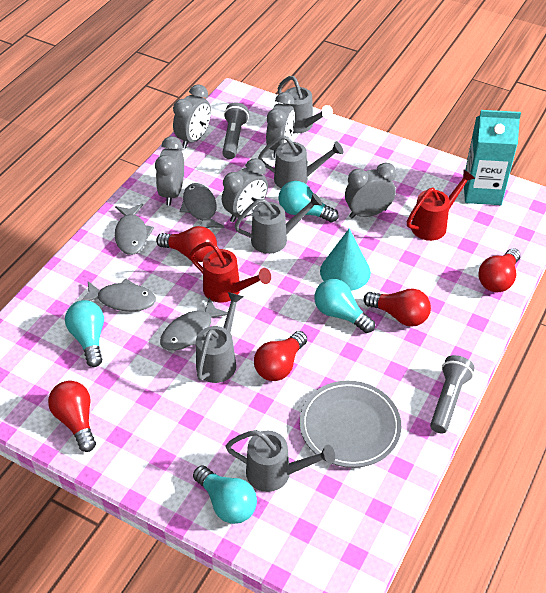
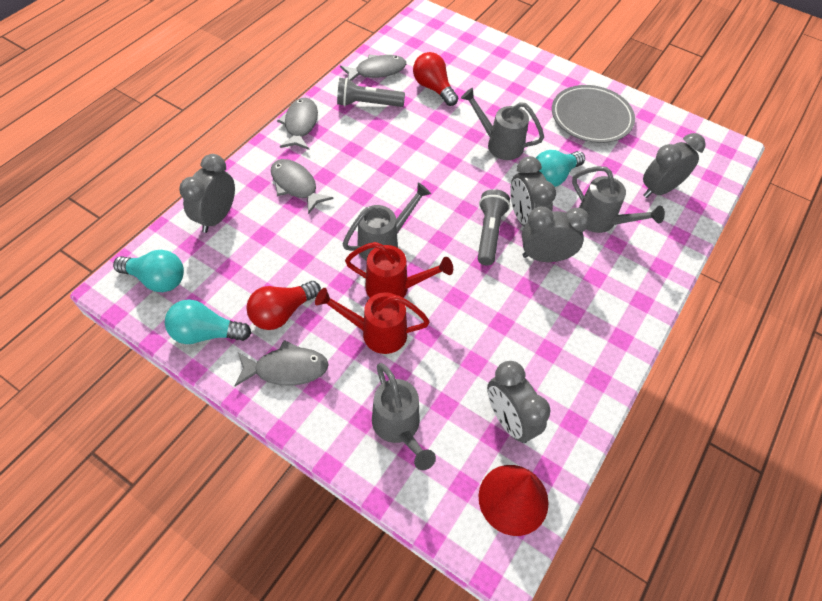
grey watering can: 5 -> 4
red cone: 0 -> 1
red light bulb: 5 -> 2
turquoise carton: 1 -> 0
turquoise cone: 1 -> 0
turquoise light bulb: 4 -> 3

